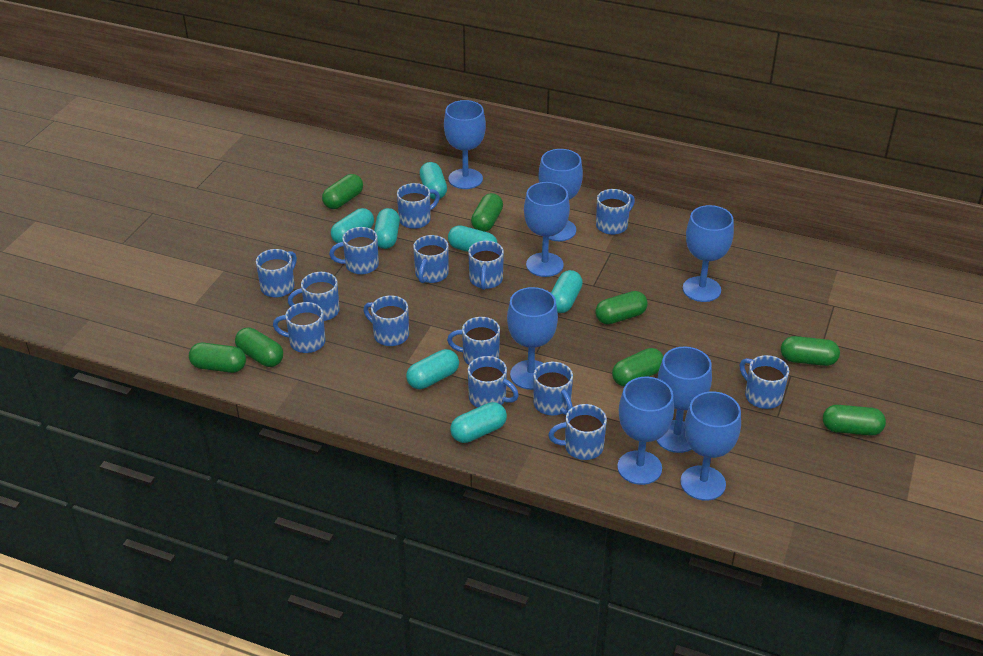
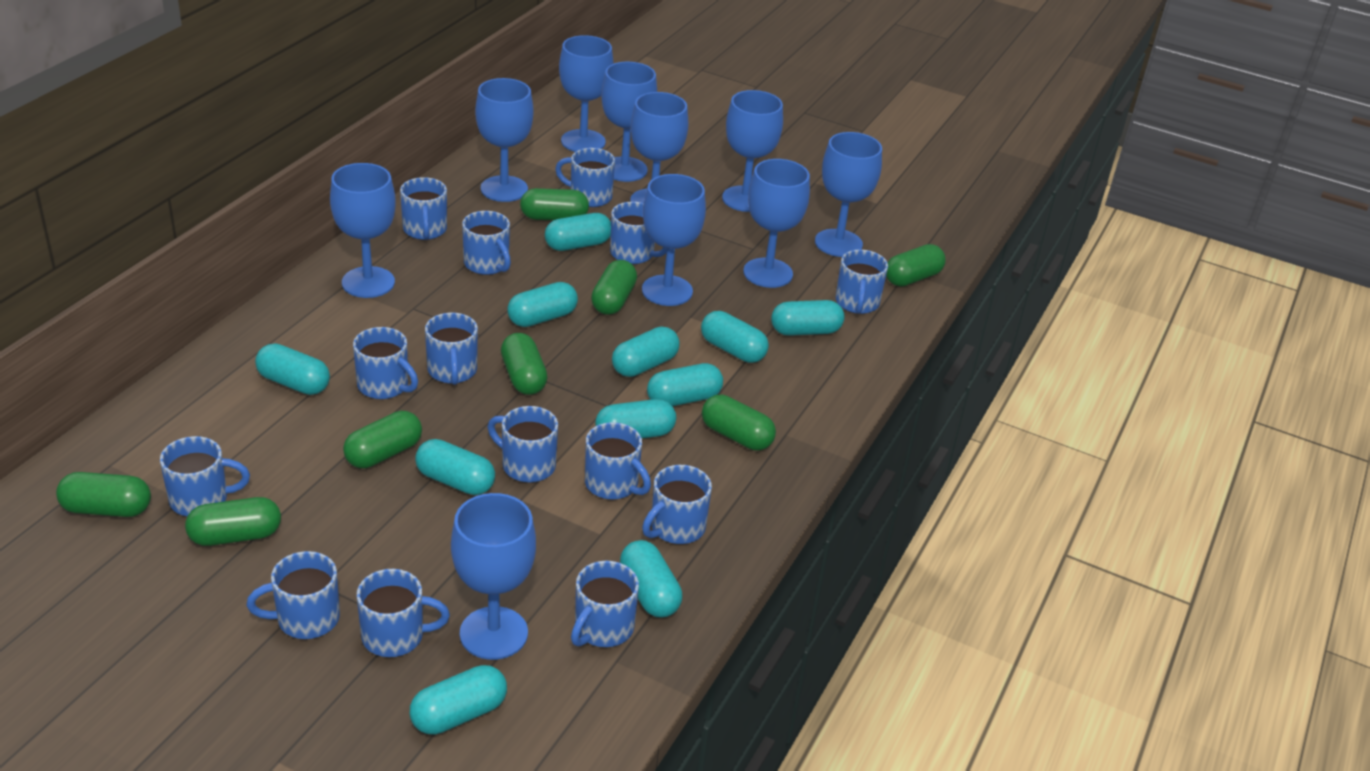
blue goblet: 8 -> 10
turquoise capsule: 7 -> 11

